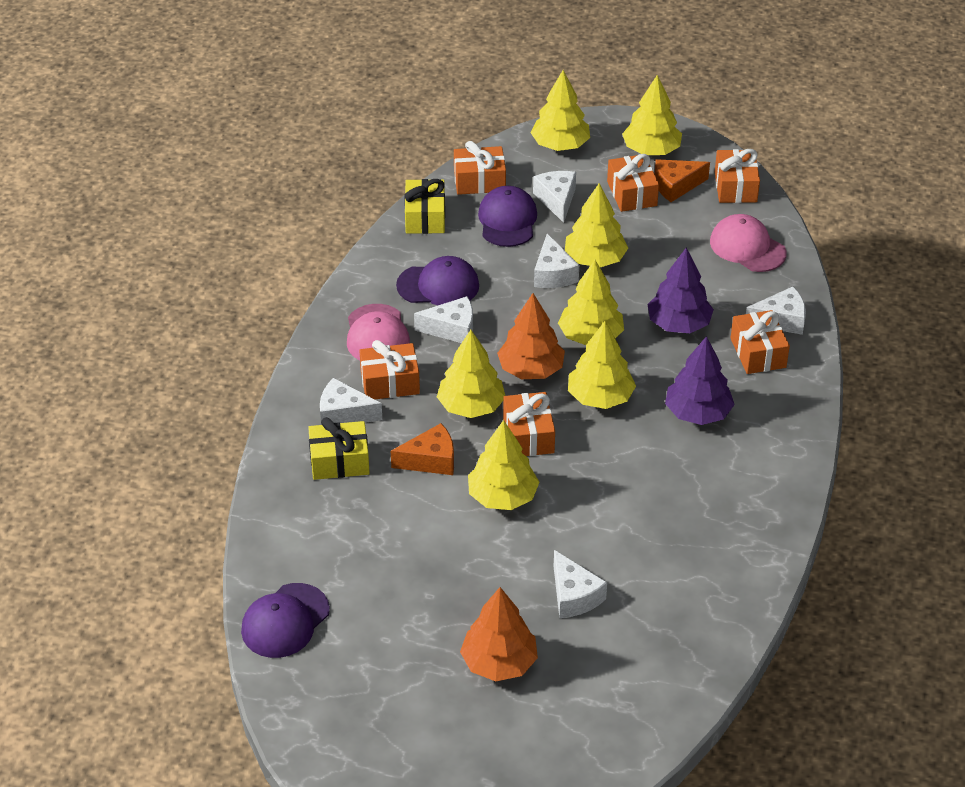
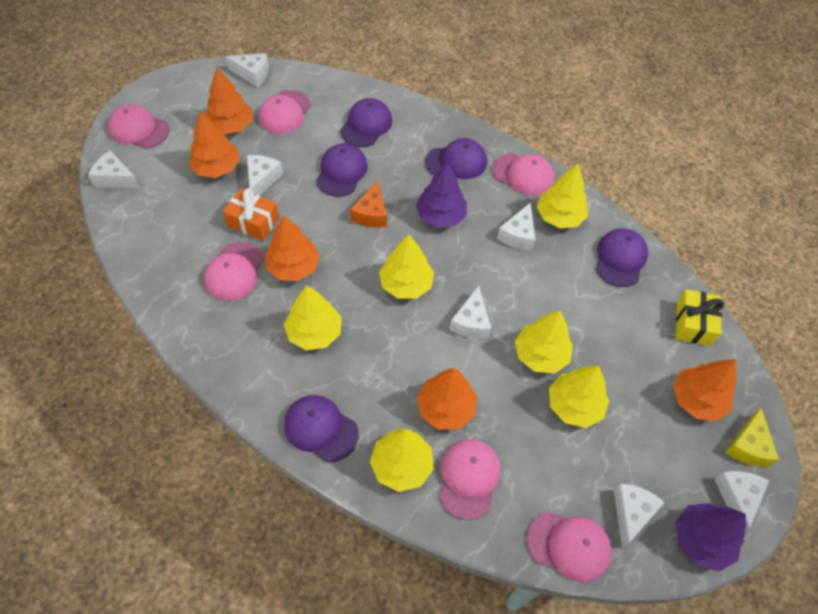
orange cheese: 2 -> 1
orange gift: 6 -> 1
orange tree: 2 -> 5
pink cap: 2 -> 6
purple cap: 3 -> 5
white cheese: 6 -> 7
yellow cheese: 0 -> 1
yellow gift: 2 -> 1
yellow tree: 7 -> 6

